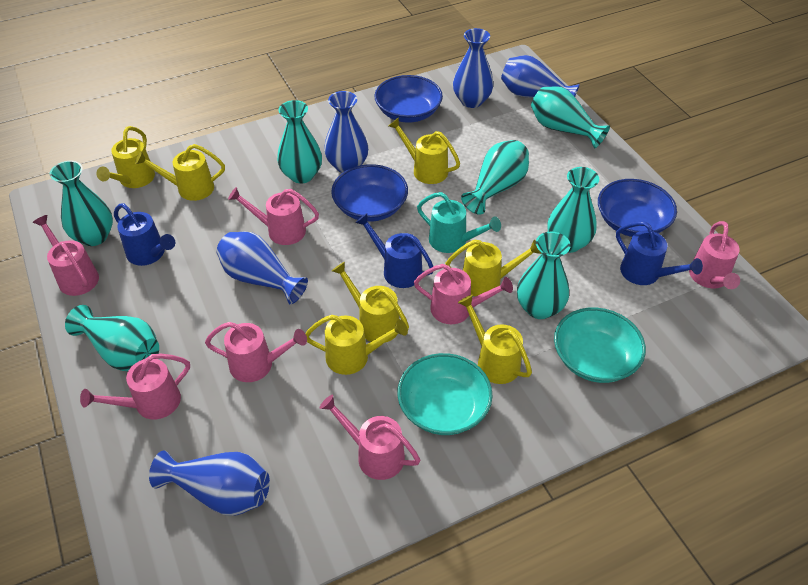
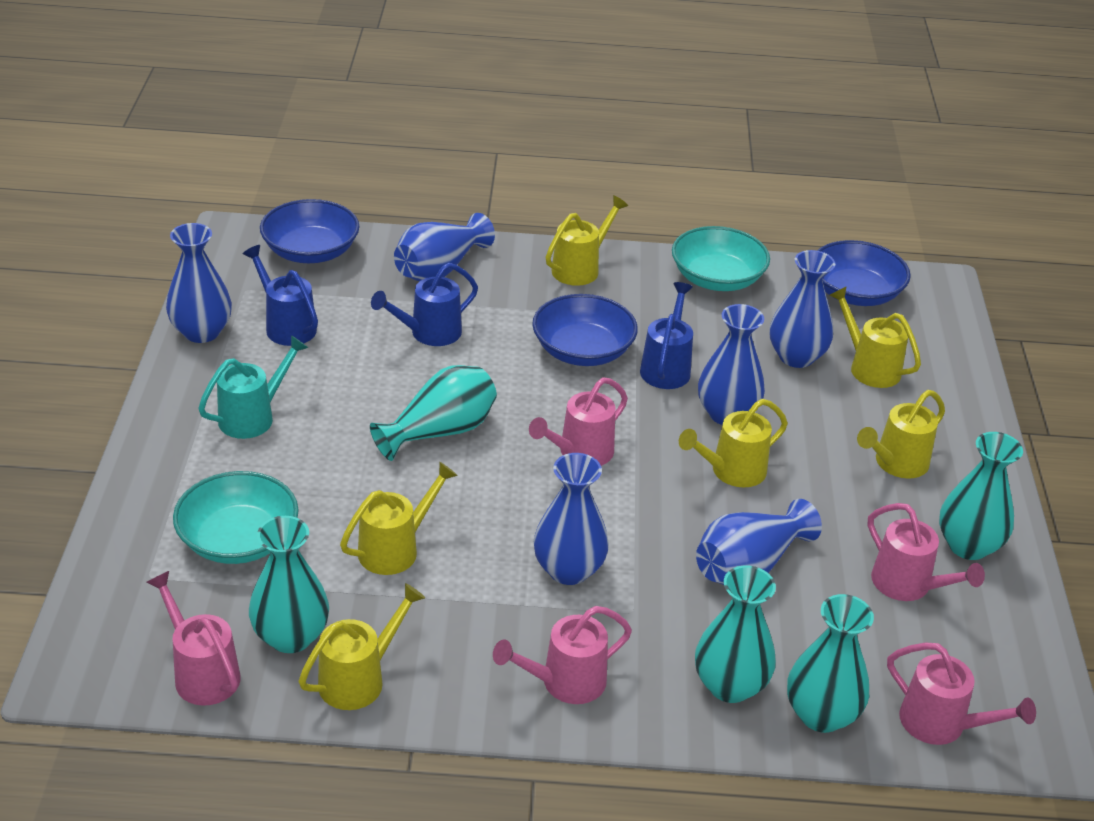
blue vase: 5 -> 6
pink watering can: 7 -> 5
turquoise vase: 7 -> 5
yellow watering can: 7 -> 6

